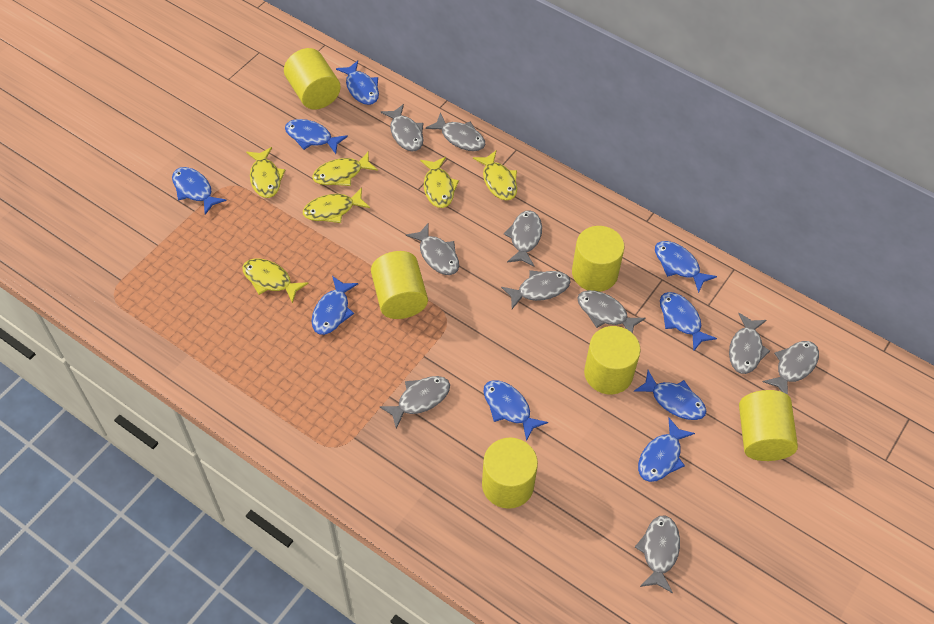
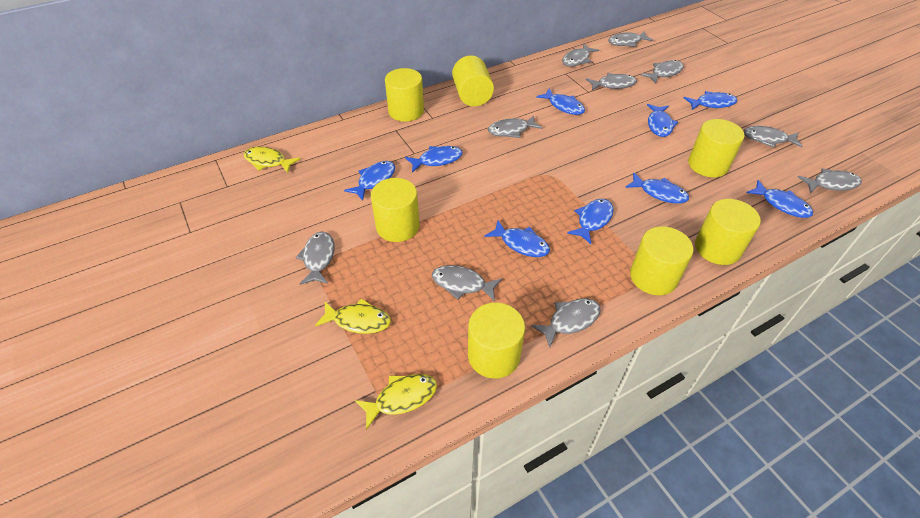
yellow cylinder: 6 -> 7
yellow fish: 6 -> 3

